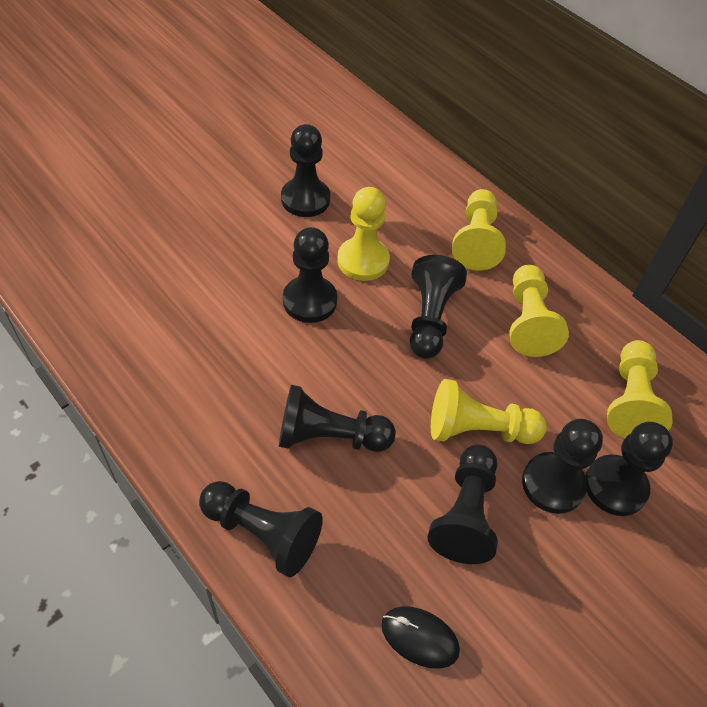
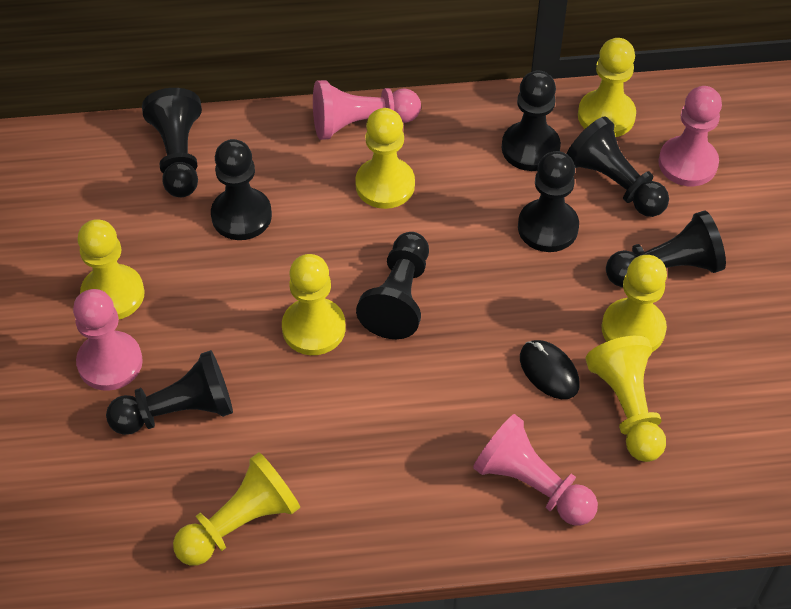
pink pawn: 0 -> 4
yellow pawn: 5 -> 7

